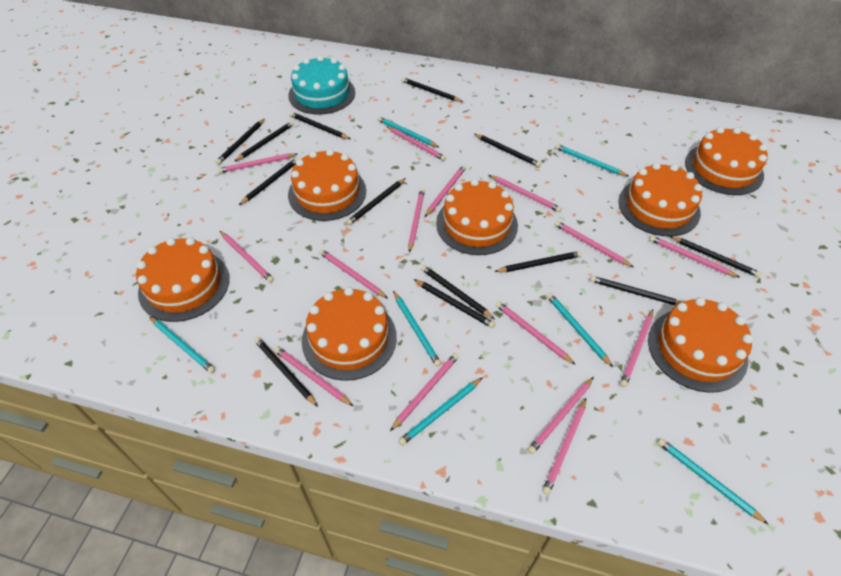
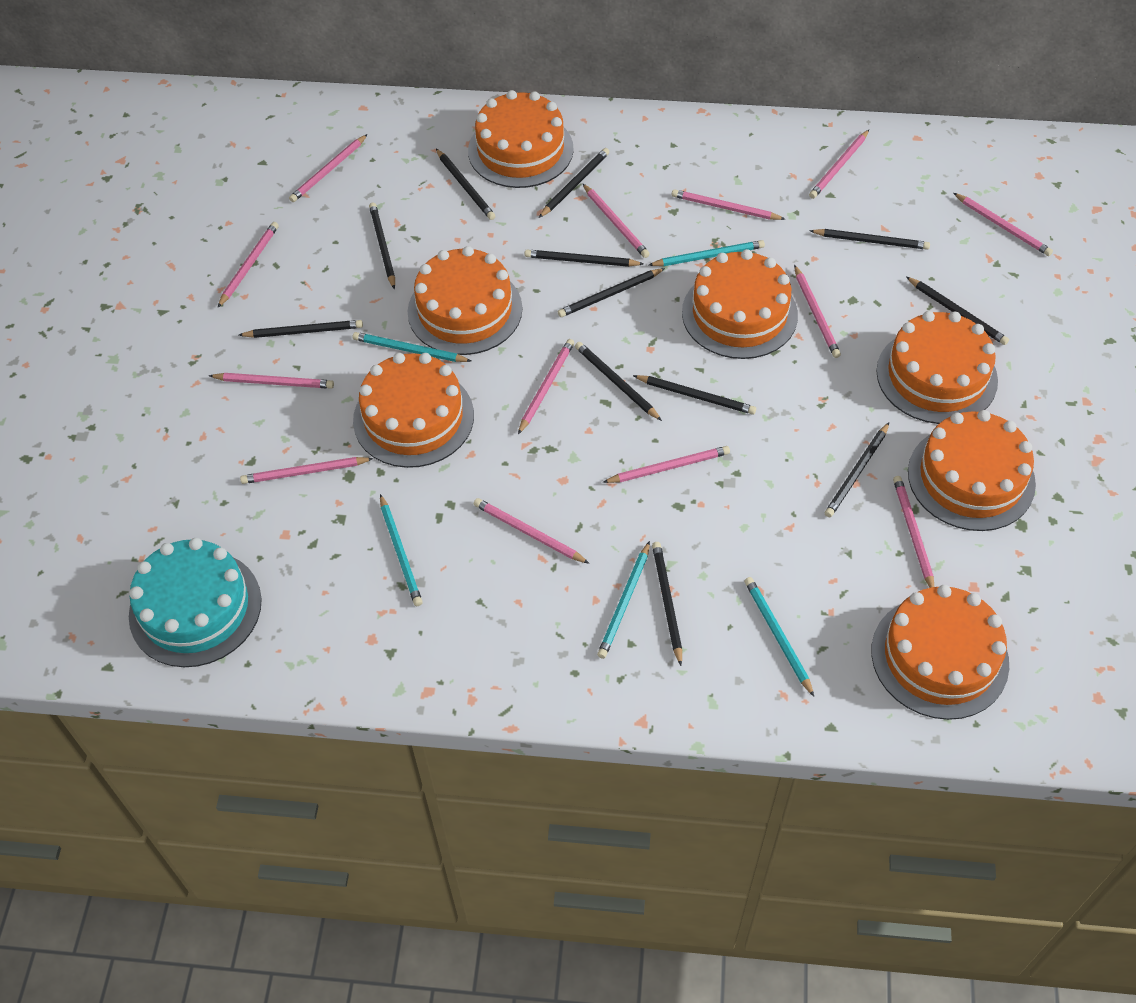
black pencil: 13 -> 12
pink pencil: 15 -> 13
turquoise pencil: 7 -> 5

